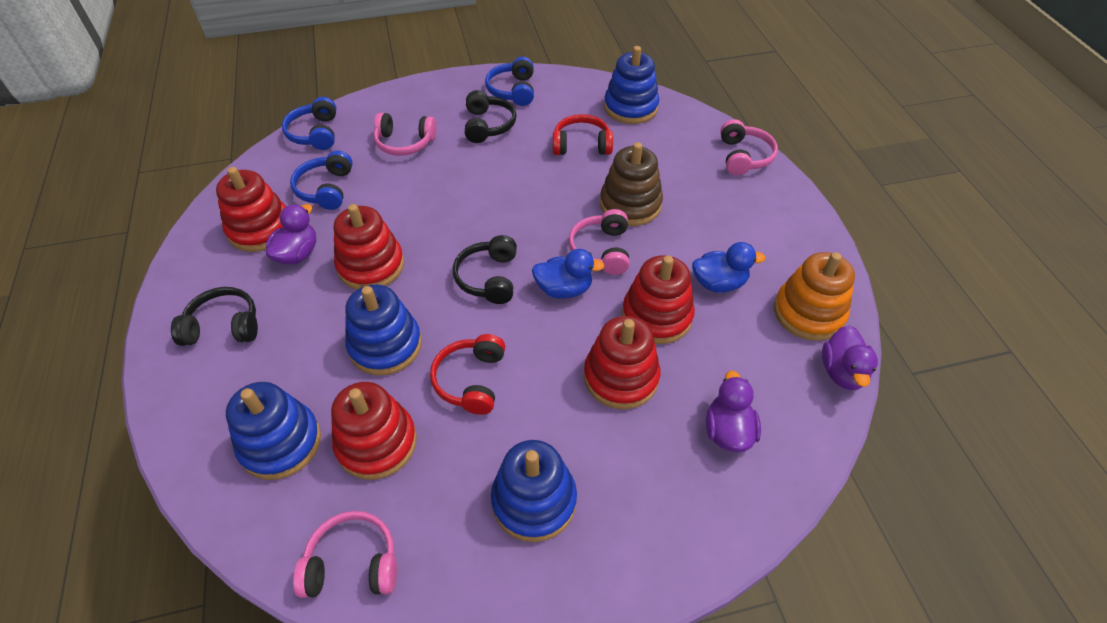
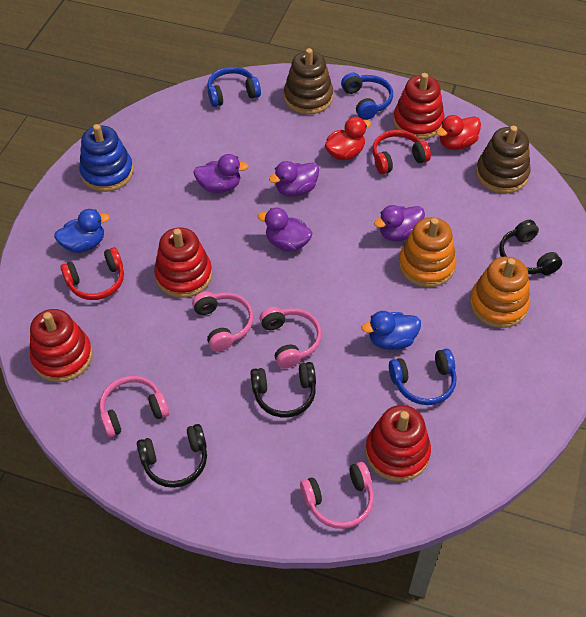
blue stacking toy: 4 -> 1
brown stacking toy: 1 -> 2
orange stacking toy: 1 -> 2
purple duck: 3 -> 4
red duck: 0 -> 2
red stacking toy: 5 -> 4

